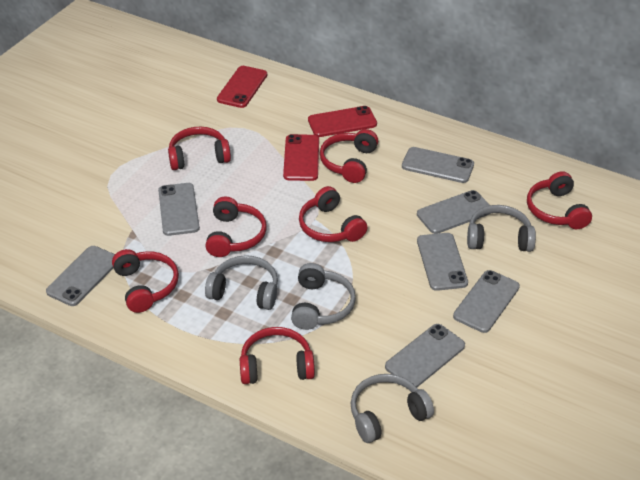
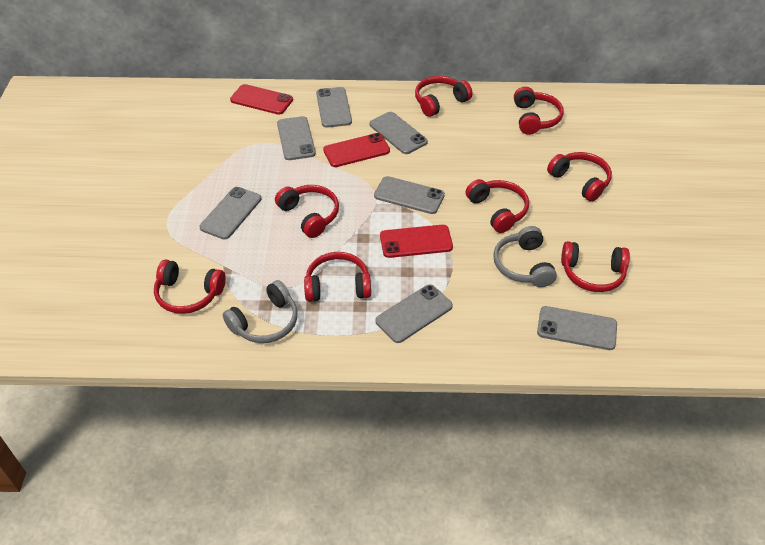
grey headphones: 4 -> 2
red headphones: 7 -> 8

